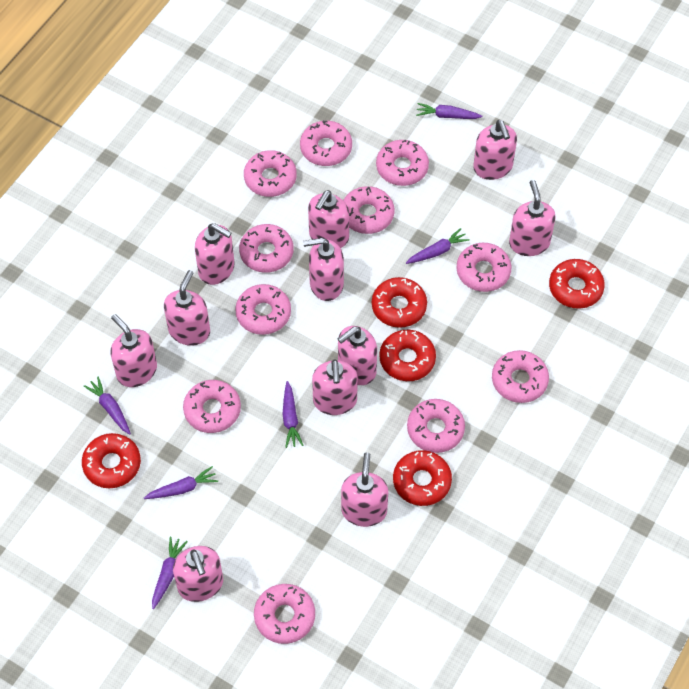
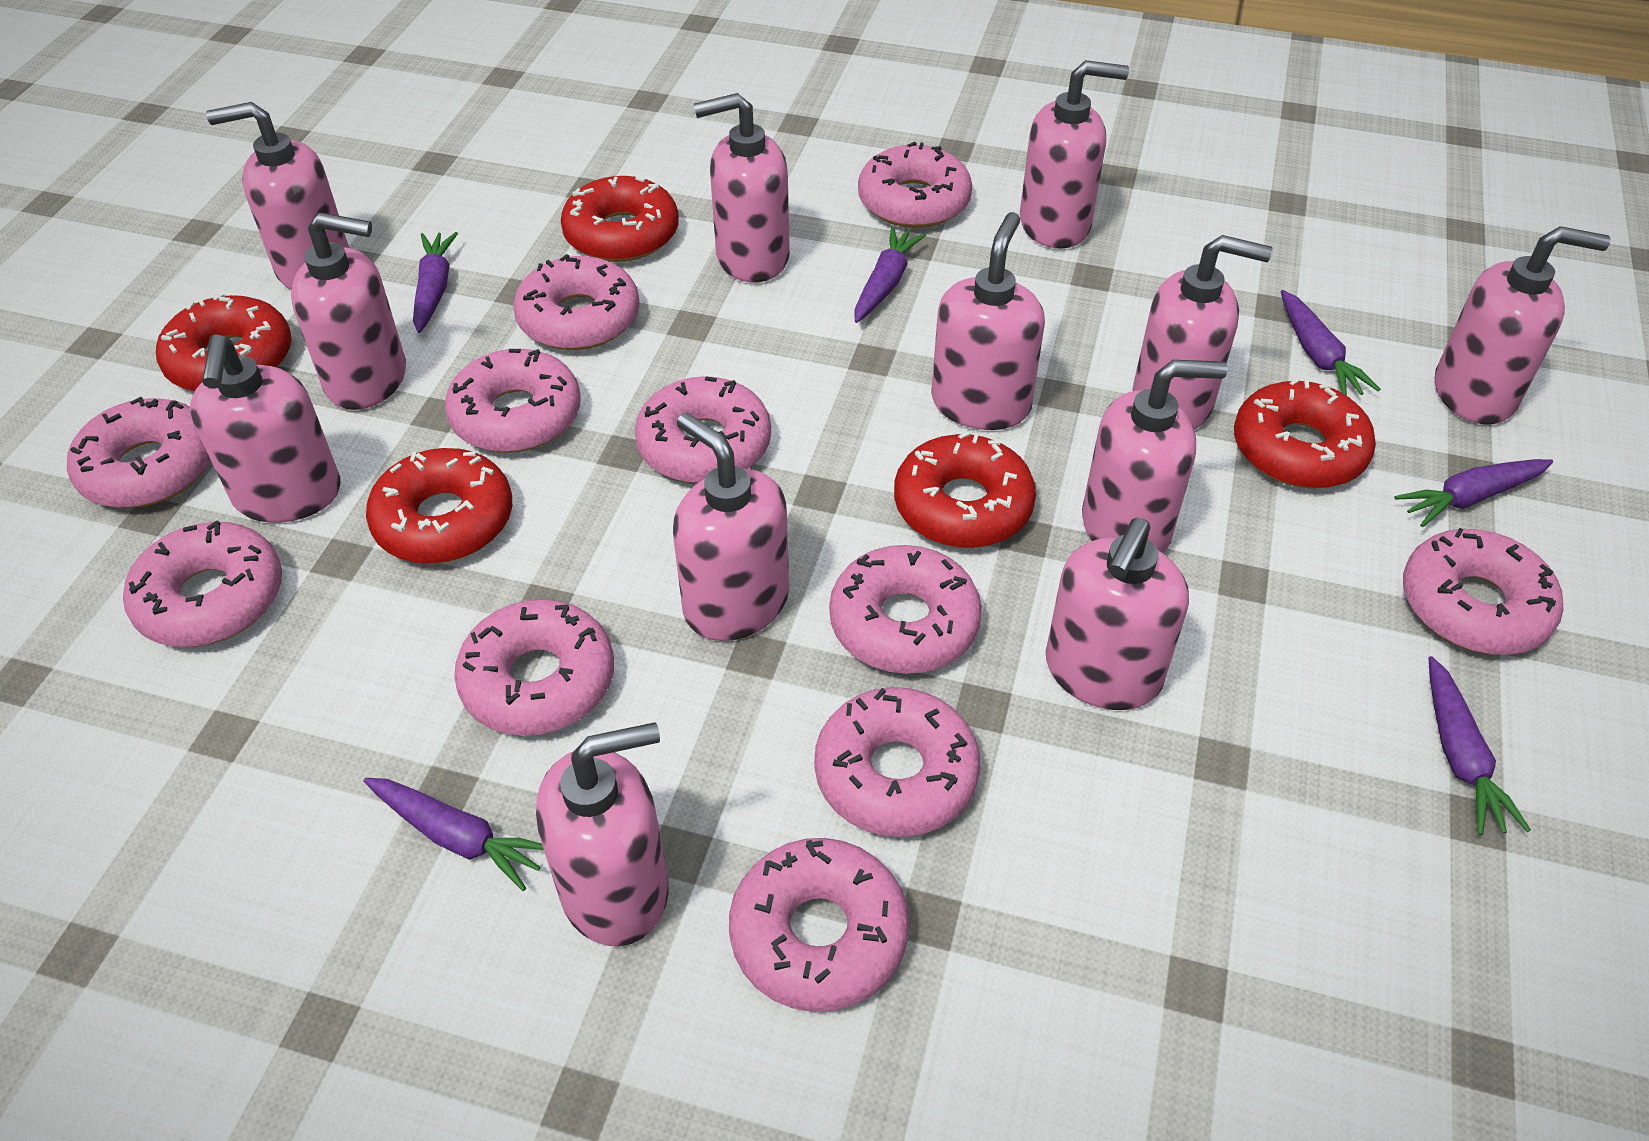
pink soap dispenser: 11 -> 12

